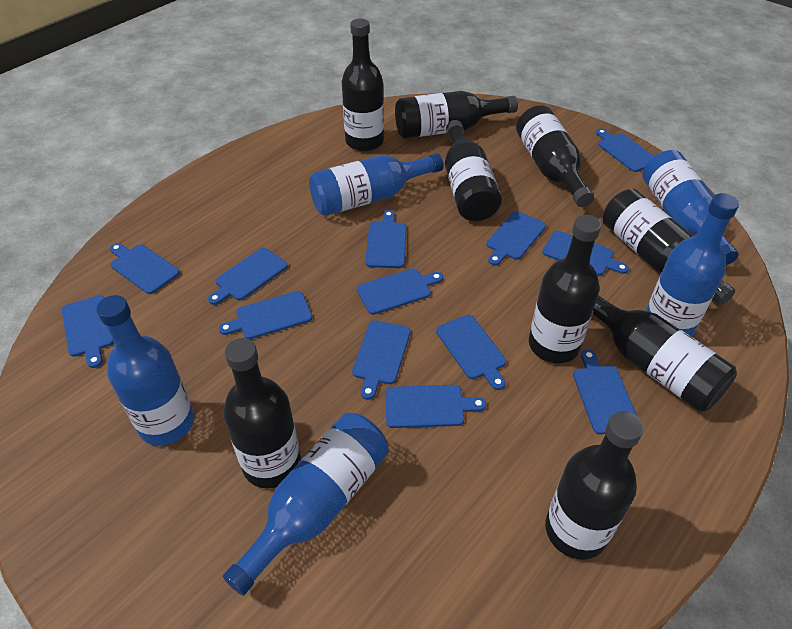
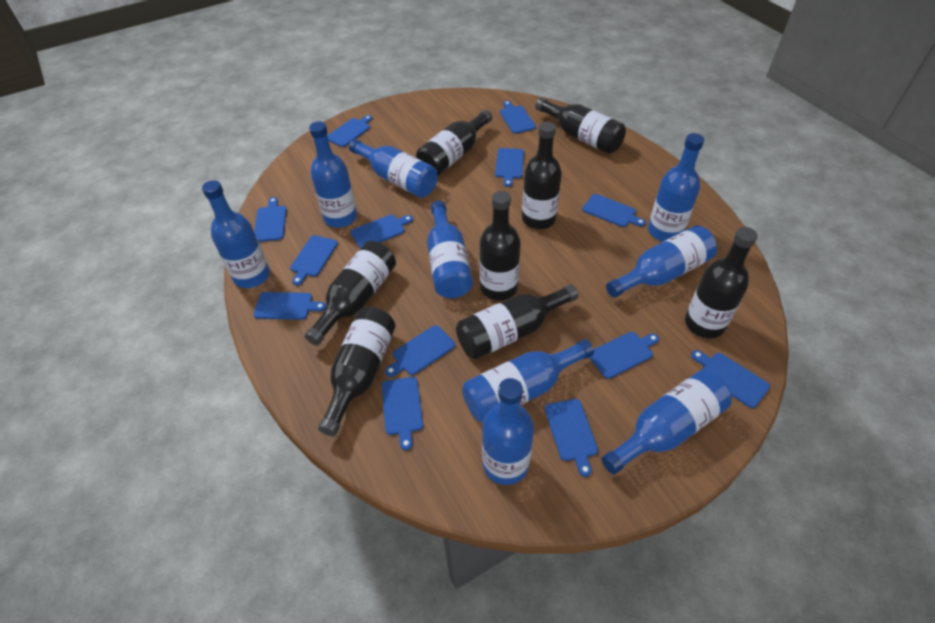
black bottle: 9 -> 8
blue bottle: 5 -> 9

